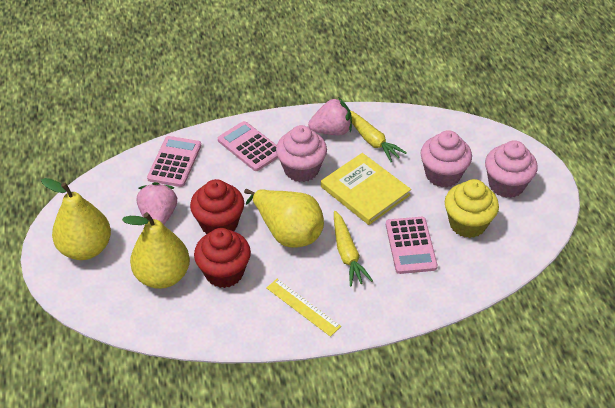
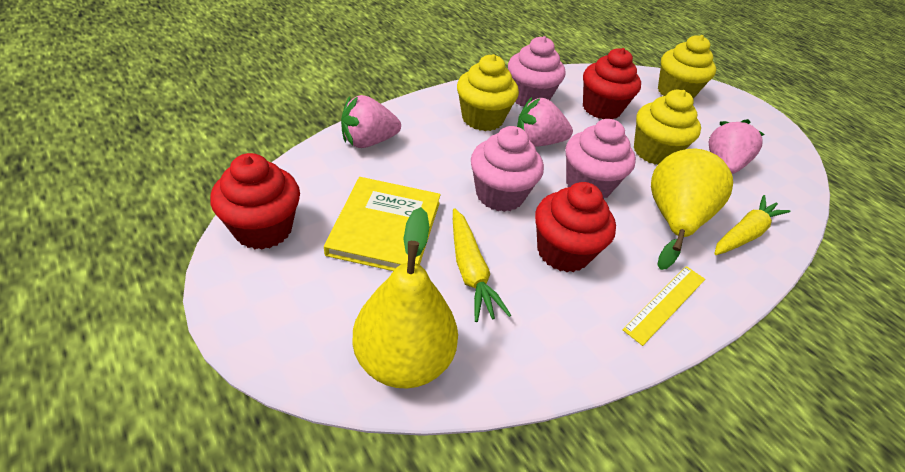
pink calculator: 3 -> 0
pink strawberry: 2 -> 3
red cupcake: 2 -> 3
yellow cupcake: 1 -> 3
yellow pear: 3 -> 2

